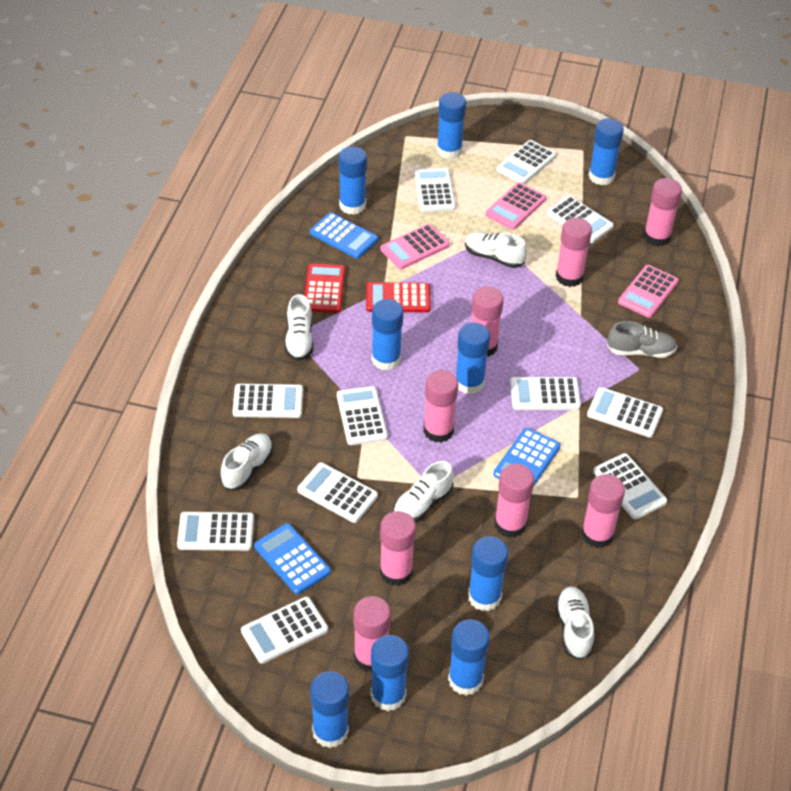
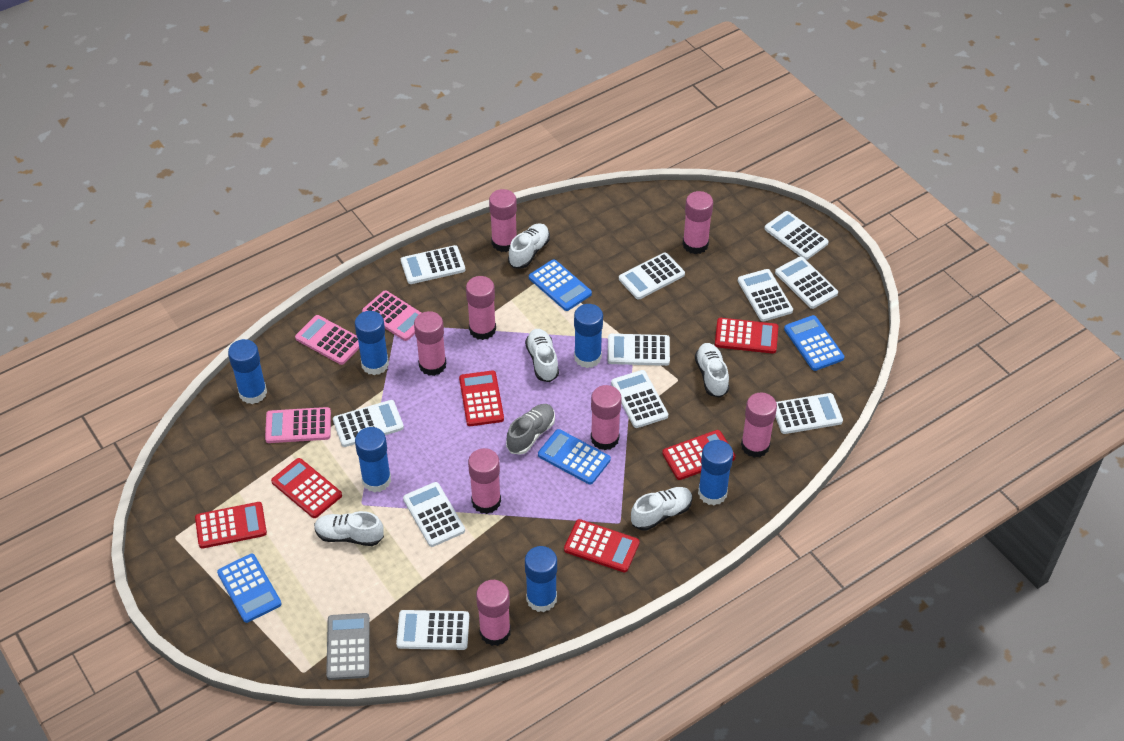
blue calculator: 3 -> 4
blue glue stick: 9 -> 6
grey calculator: 0 -> 1
red calculator: 2 -> 6

